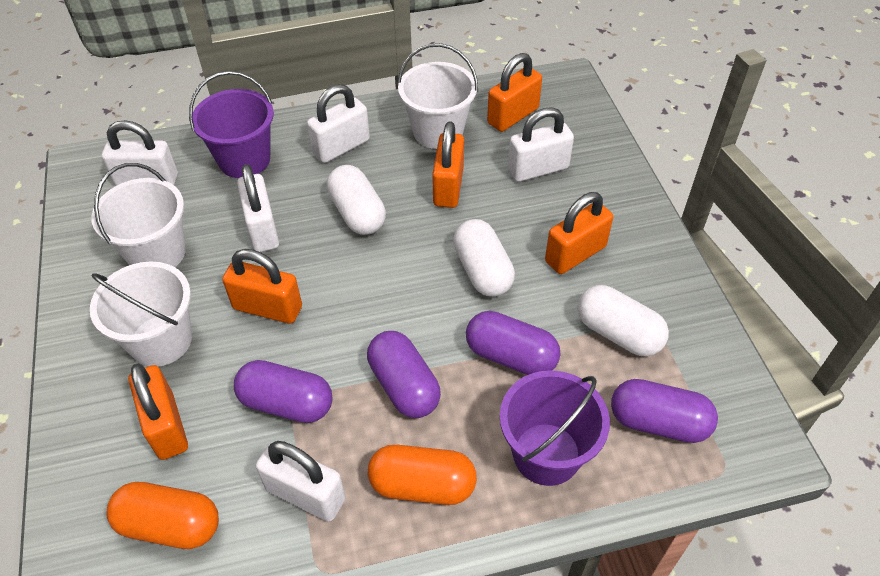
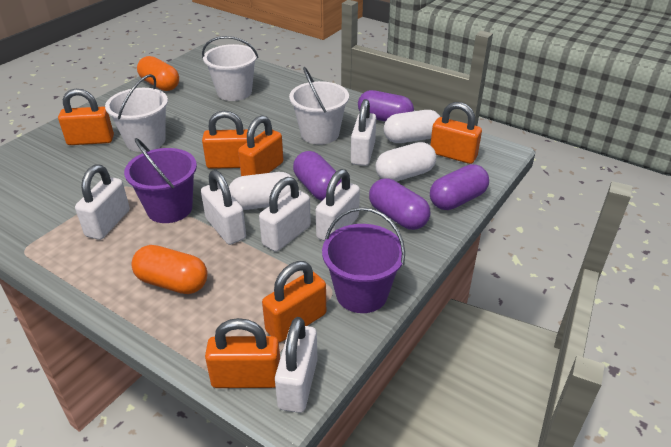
orange padlock: 5 -> 6
white padlock: 5 -> 6

